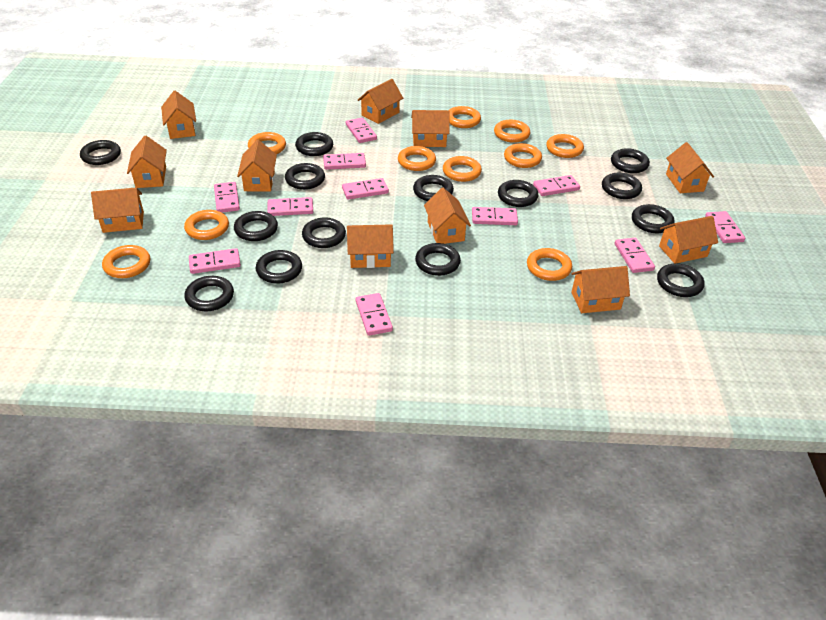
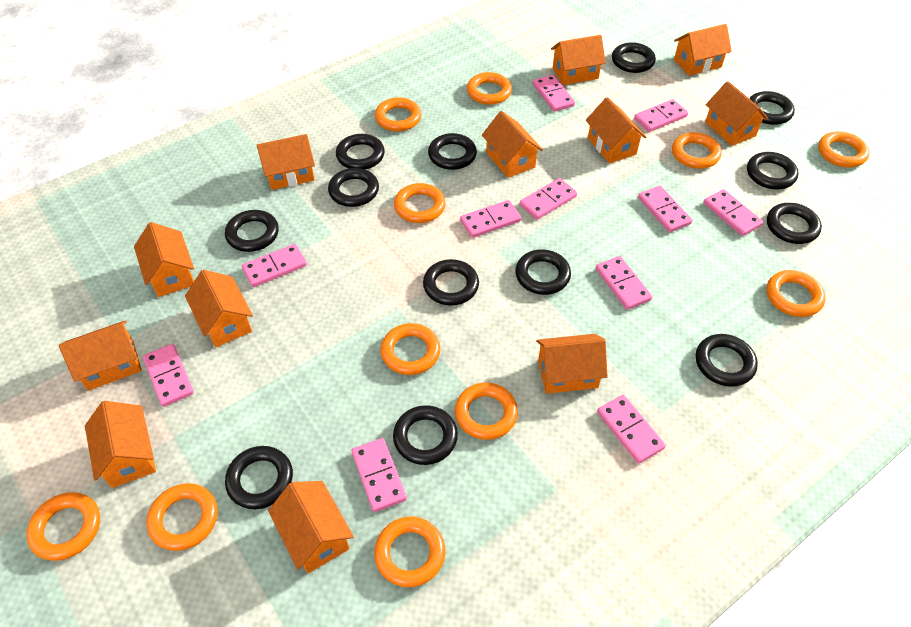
black ring: 14 -> 13
orange house: 11 -> 12
orange ring: 10 -> 11

